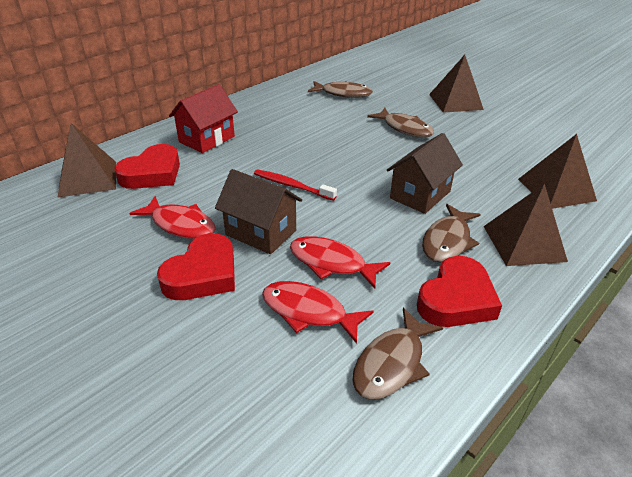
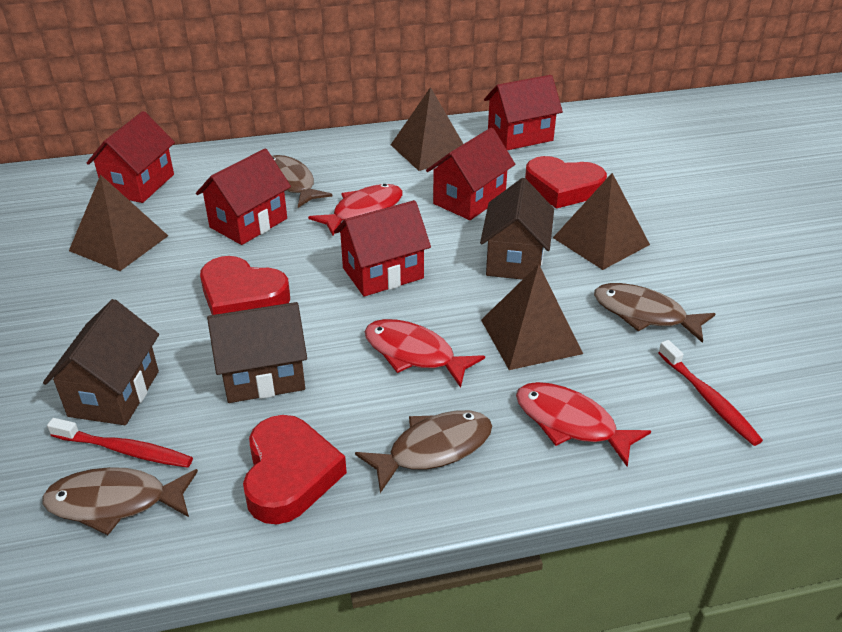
brown house: 2 -> 3
red house: 1 -> 5
red toothbrush: 1 -> 2

